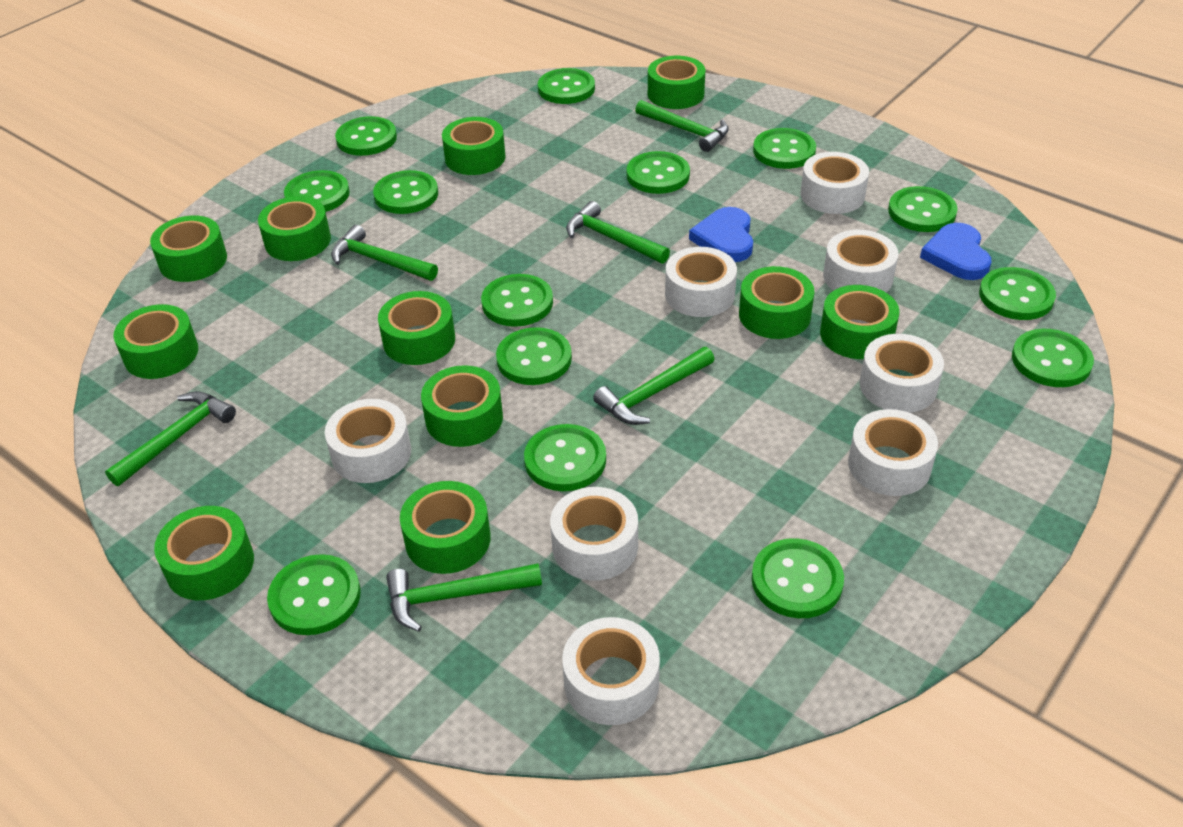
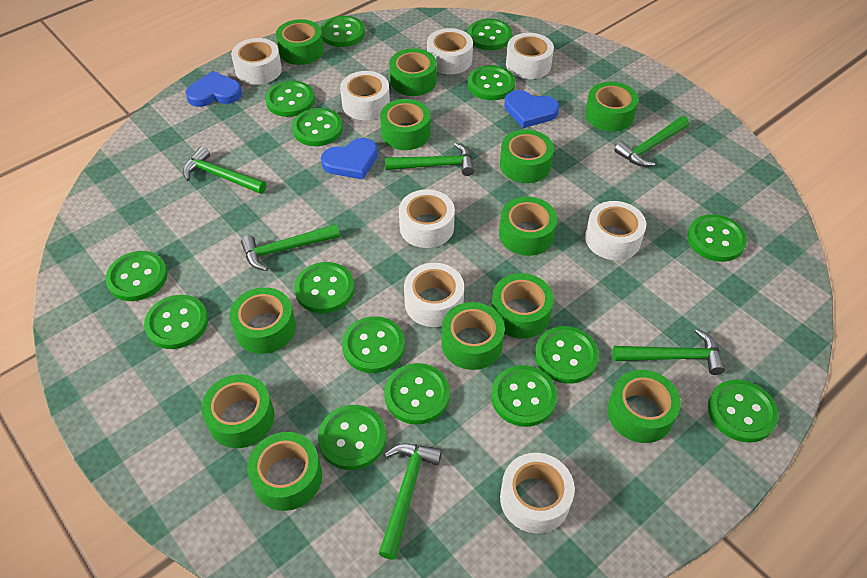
blue heart: 2 -> 3
green button: 14 -> 15
green tape: 11 -> 12

